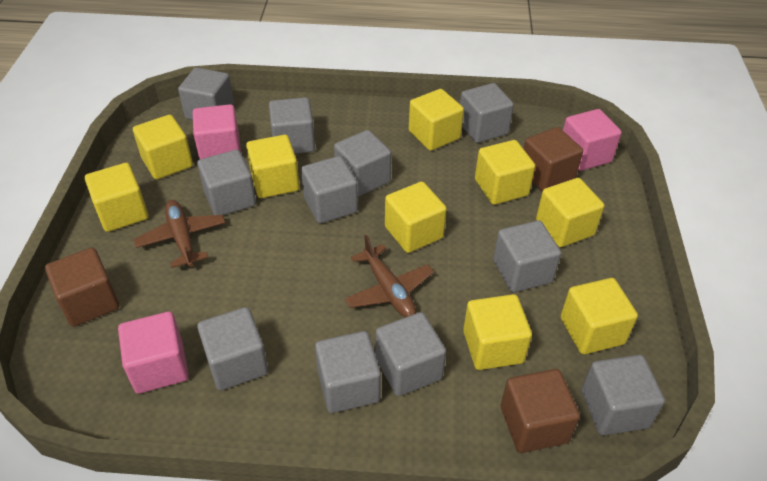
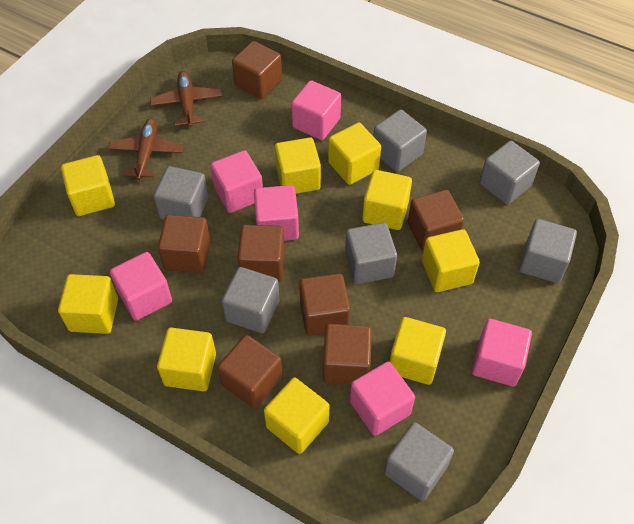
brown cube: 3 -> 7
grey cube: 11 -> 7
pink cube: 3 -> 6

